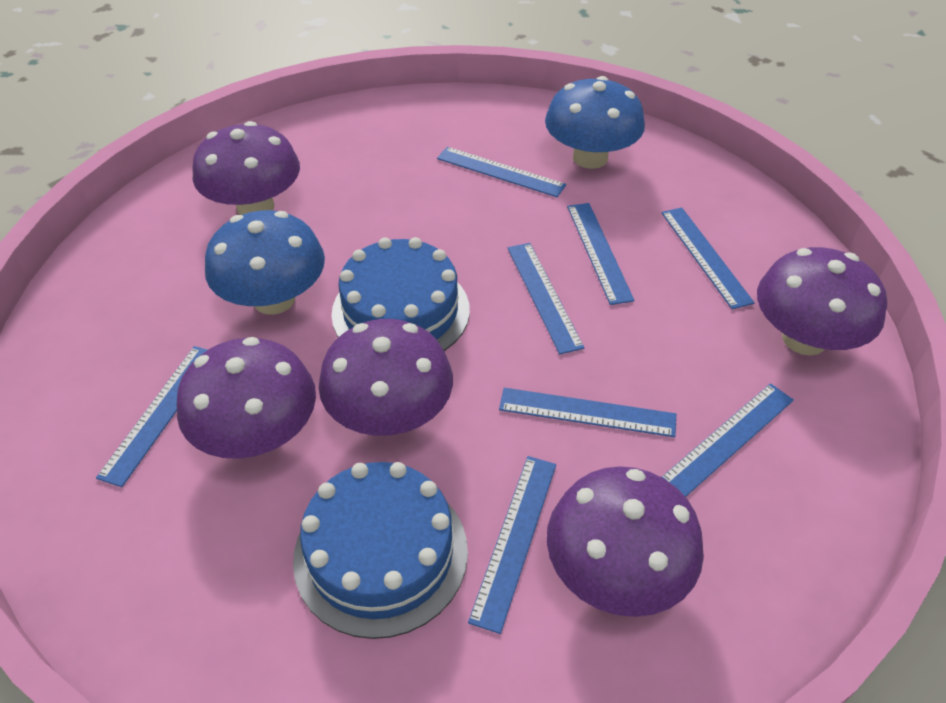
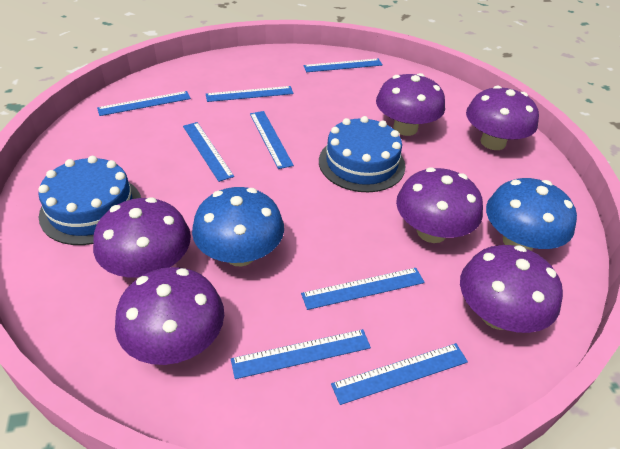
purple mushroom: 5 -> 6

